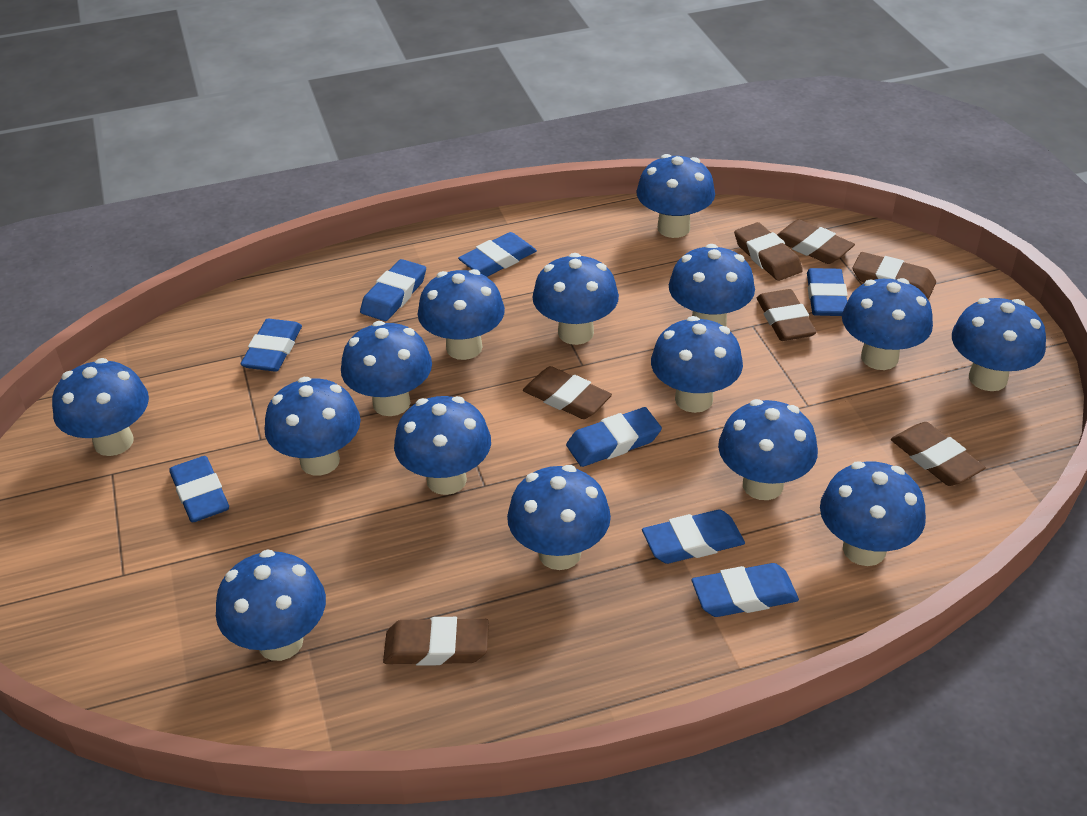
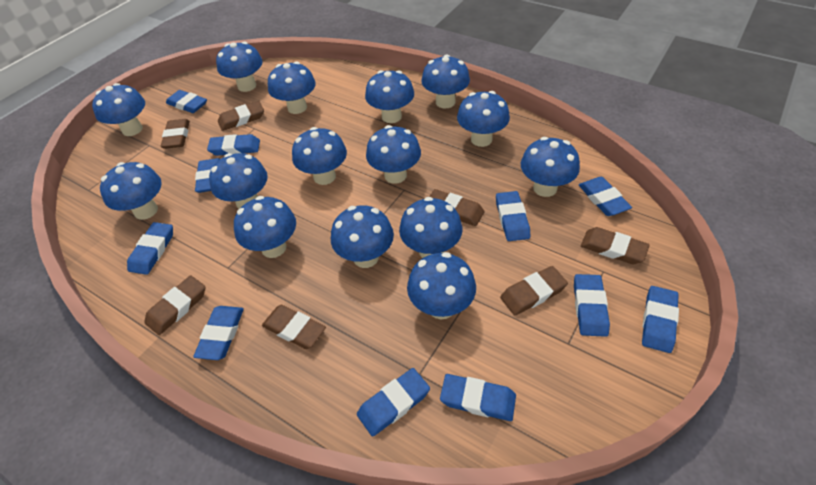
blue eraser: 8 -> 11

